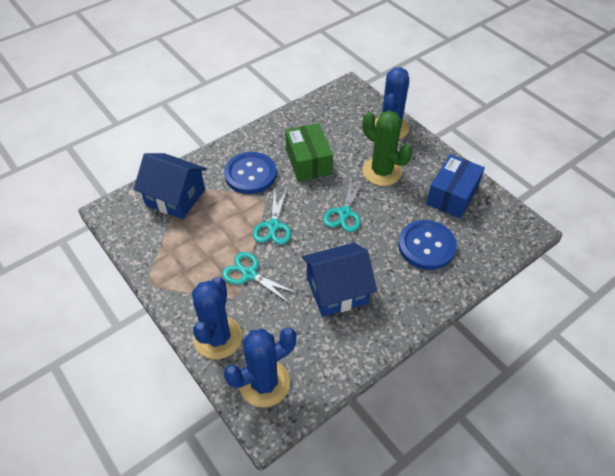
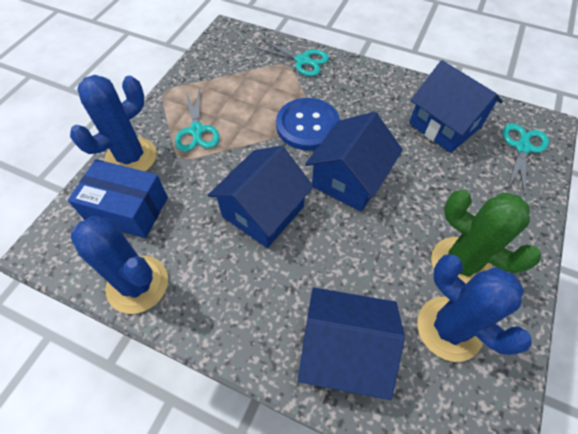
blue button: 2 -> 1
blue house: 2 -> 4
green box: 1 -> 0

